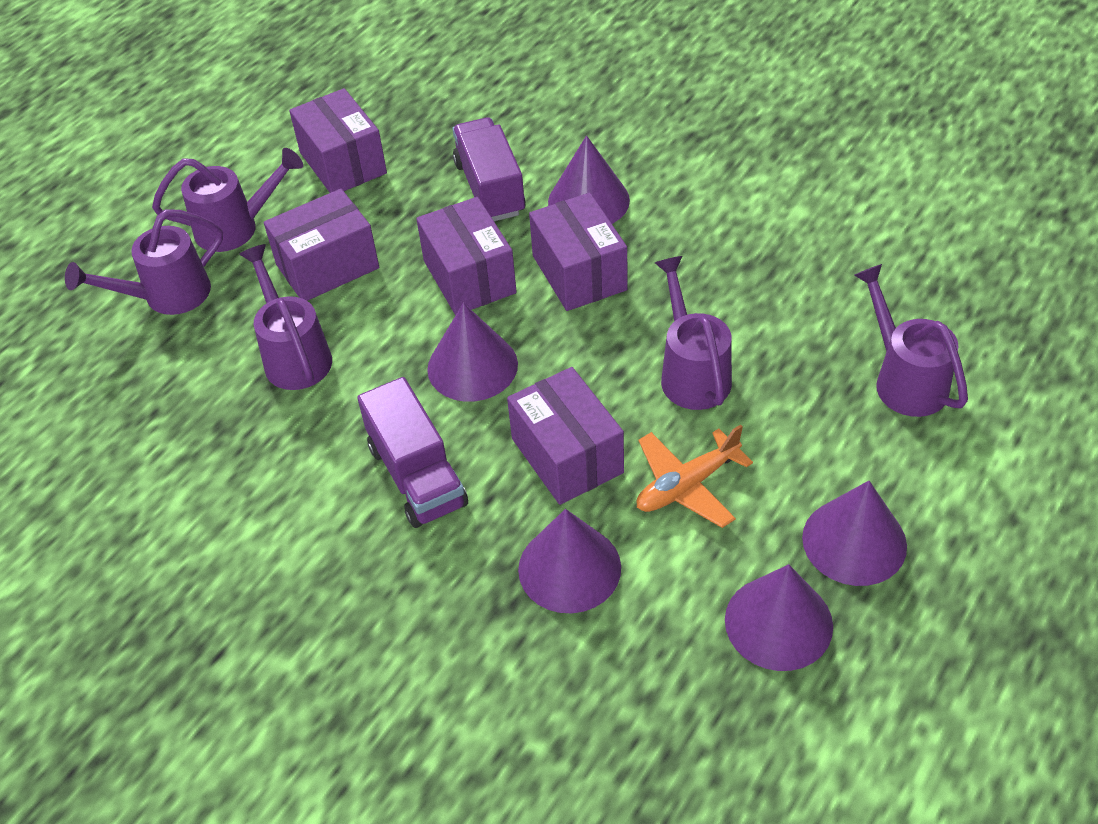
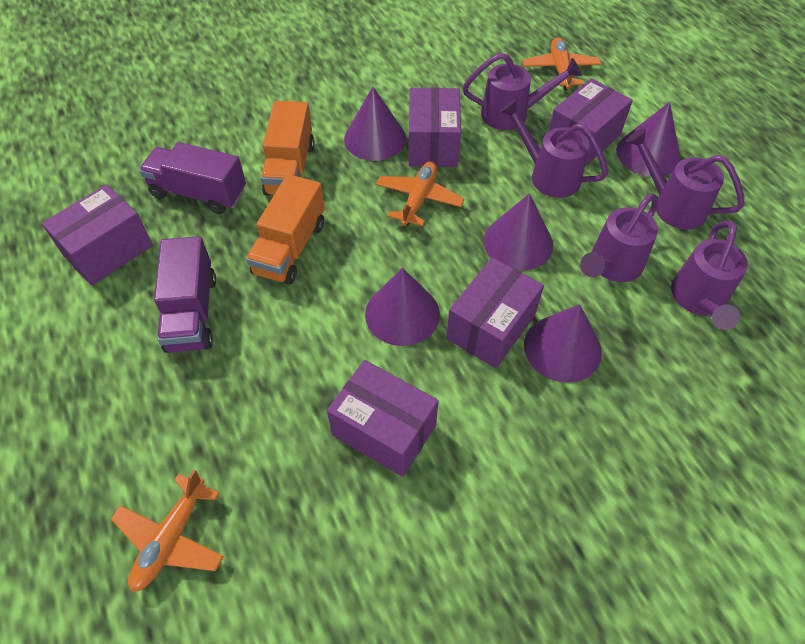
orange plane: 1 -> 3
orange truck: 0 -> 2

